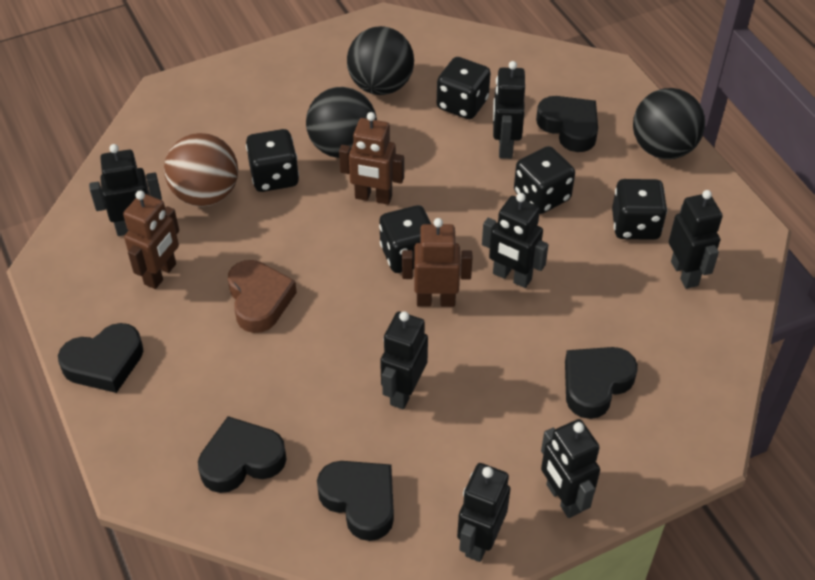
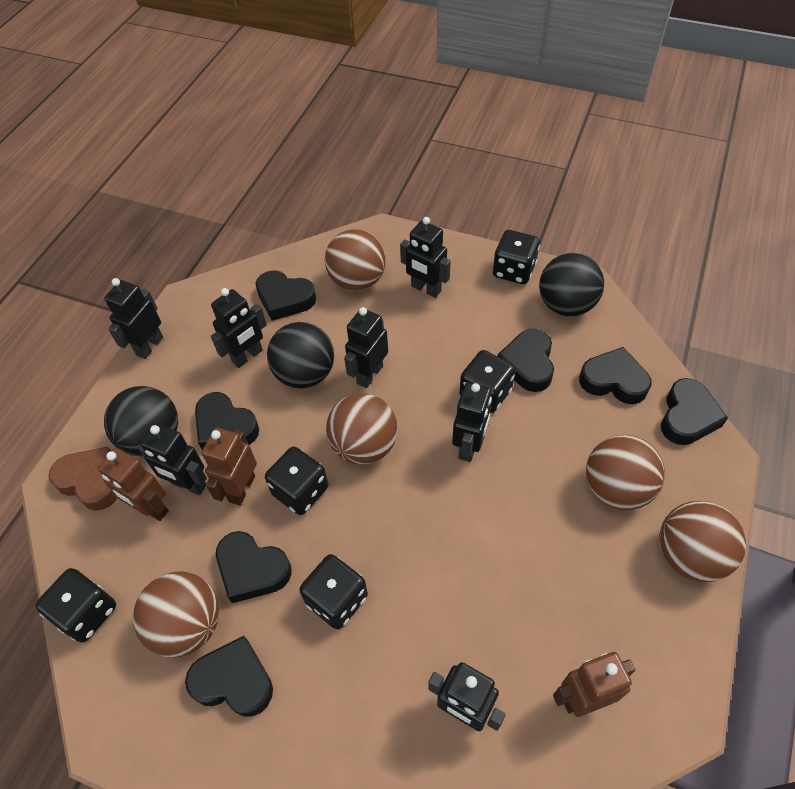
black heart: 5 -> 7
brown ball: 1 -> 5

